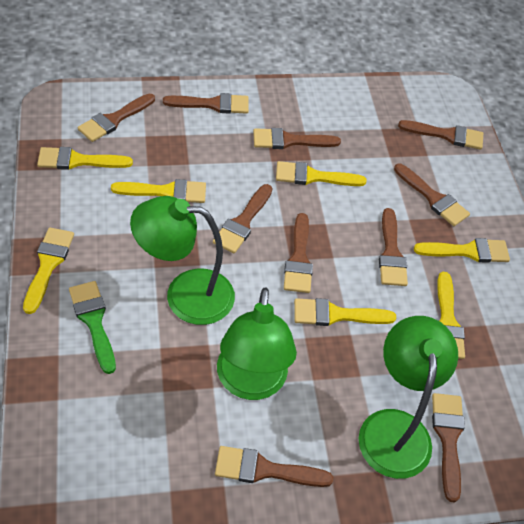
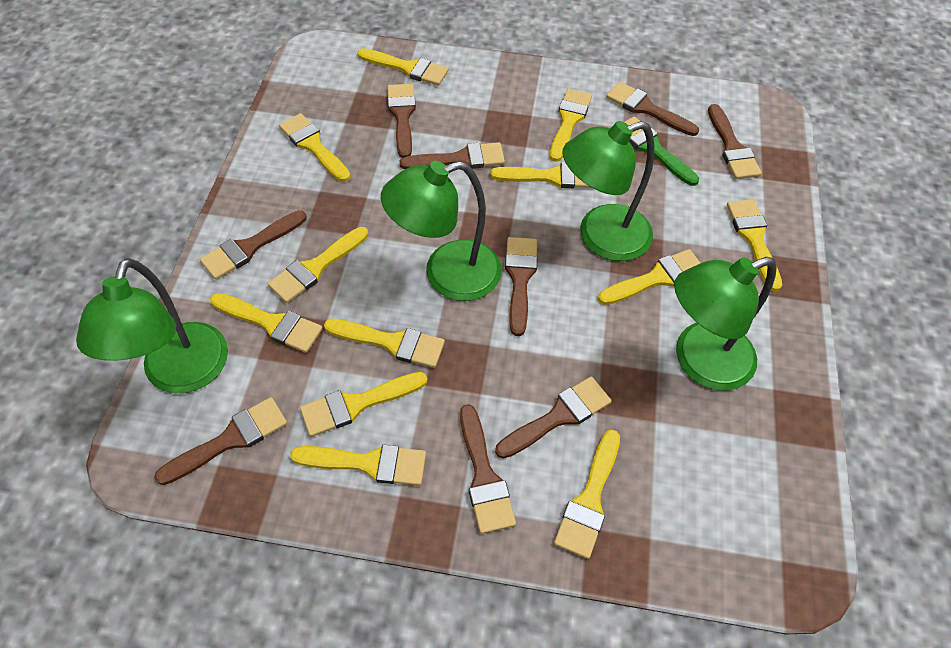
brown brush: 10 -> 9
green lamp: 3 -> 4
yellow brush: 7 -> 12

